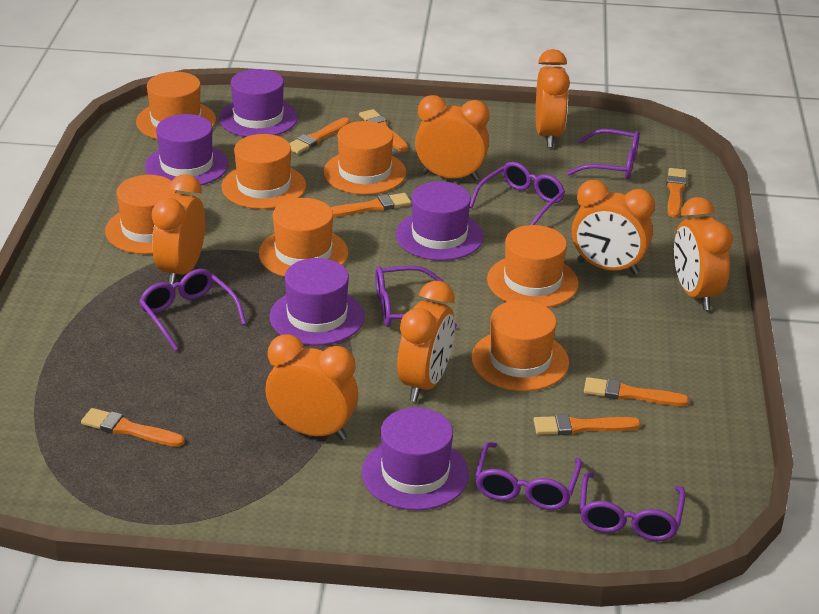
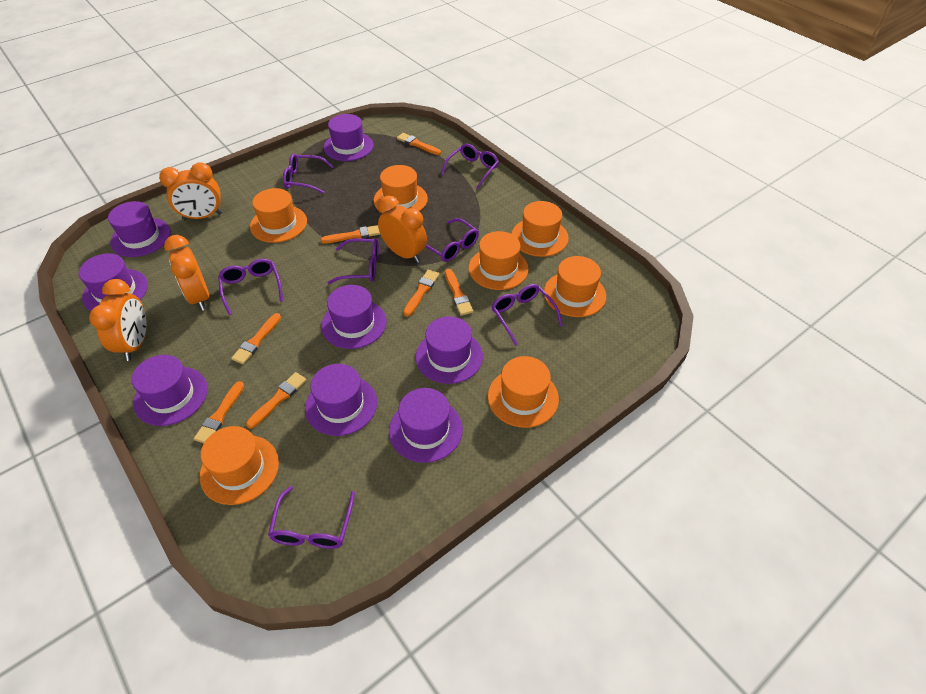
orange clock: 7 -> 4
purple glasses: 6 -> 7
purple hat: 5 -> 8

